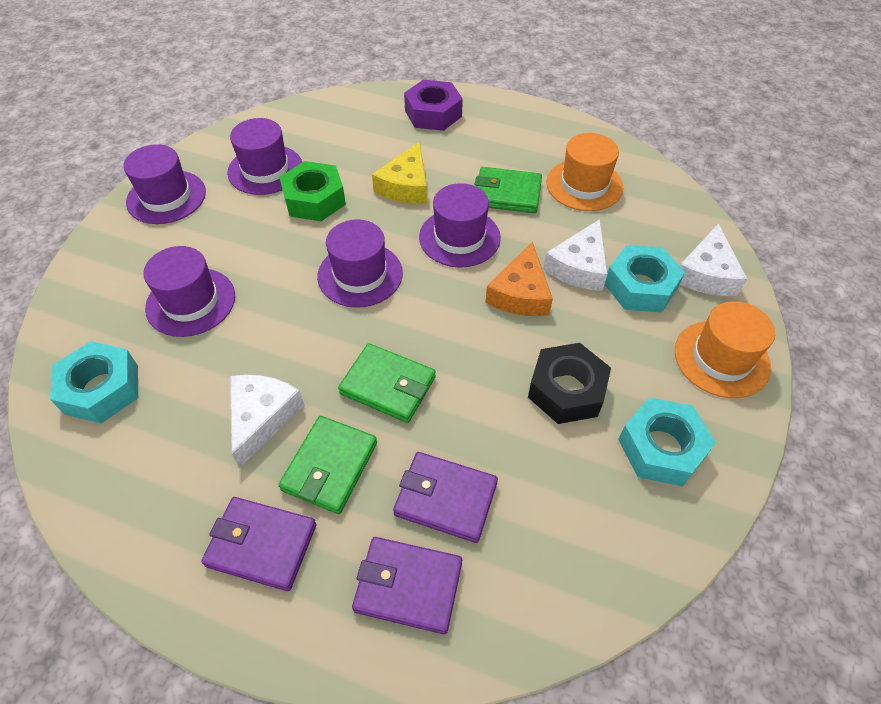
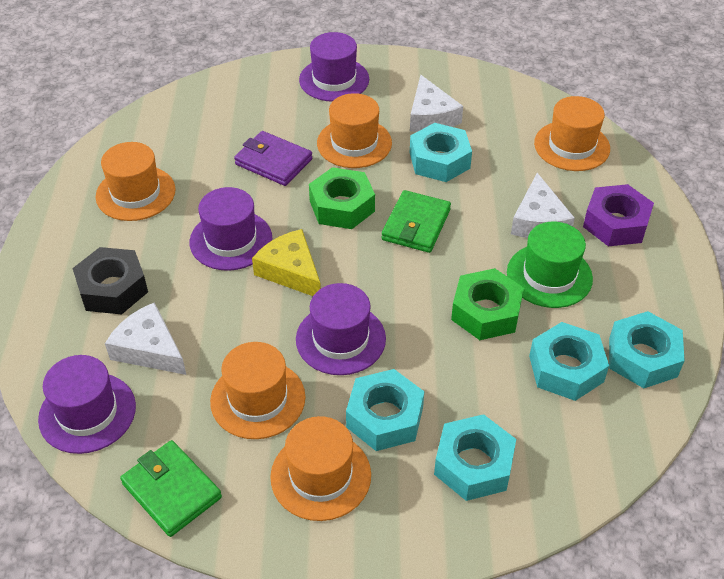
green hat: 0 -> 1
green nut: 1 -> 2
green wallet: 3 -> 2
orange cheese: 1 -> 0
orange hat: 2 -> 5
purple hat: 5 -> 4
purple wallet: 3 -> 1
turquoise nut: 3 -> 5

